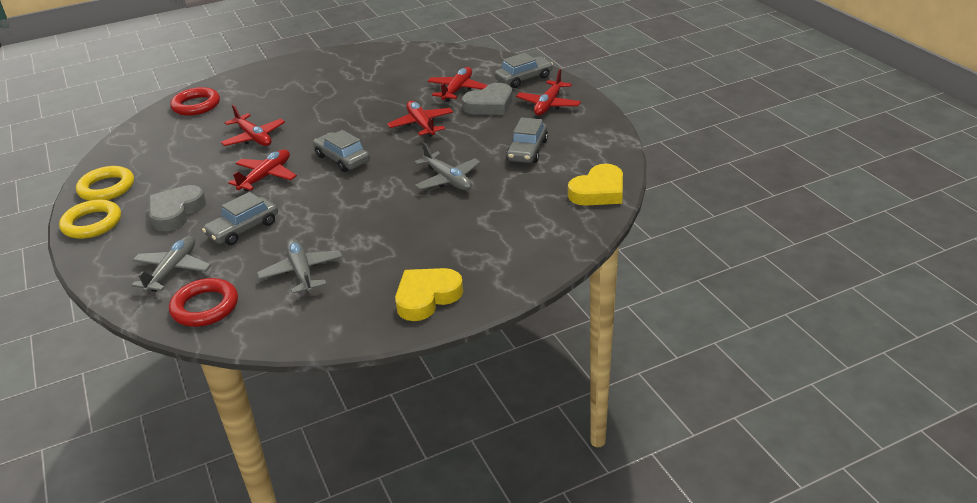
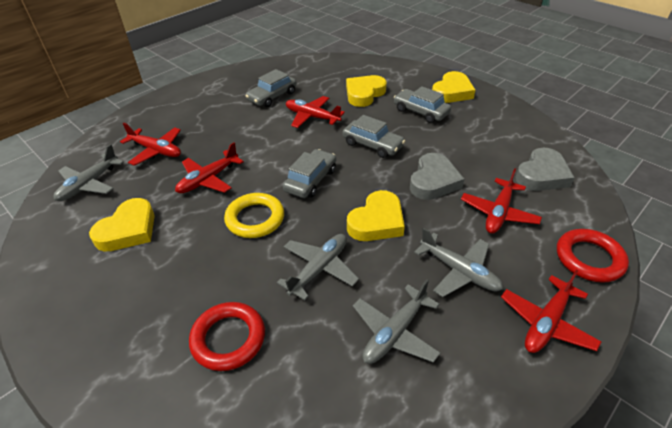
grey plane: 3 -> 4
yellow heart: 2 -> 4
yellow ring: 2 -> 1

